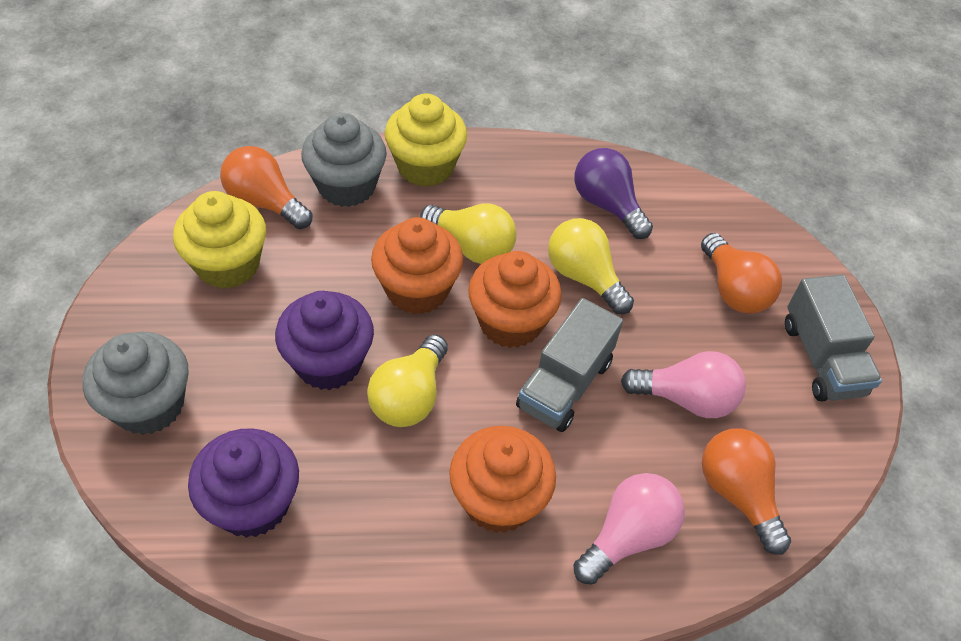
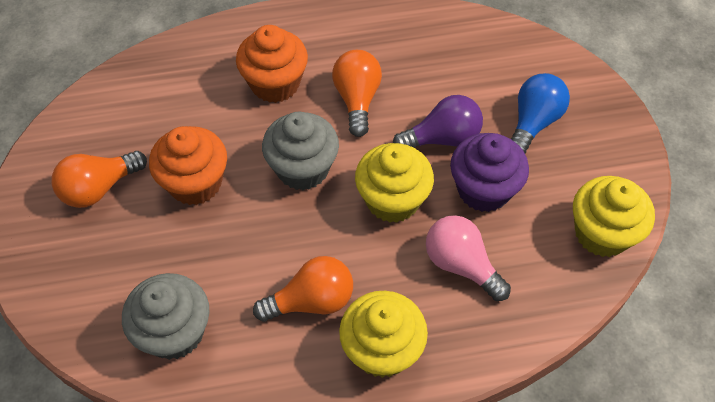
blue light bulb: 0 -> 1
grey truck: 2 -> 0
orange cupcake: 3 -> 2
pink light bulb: 2 -> 1
purple cupcake: 2 -> 1
yellow cupcake: 2 -> 3
yellow light bulb: 3 -> 0

